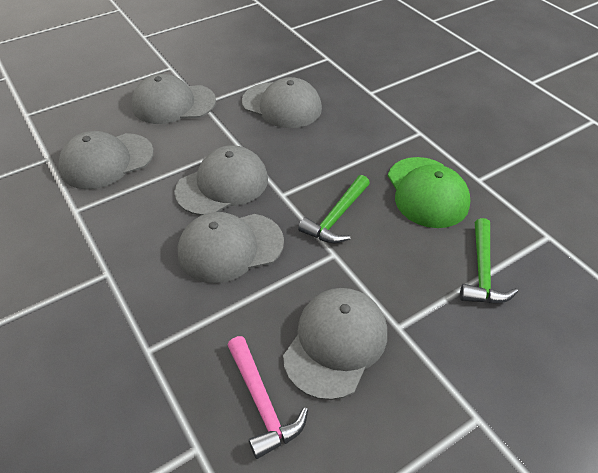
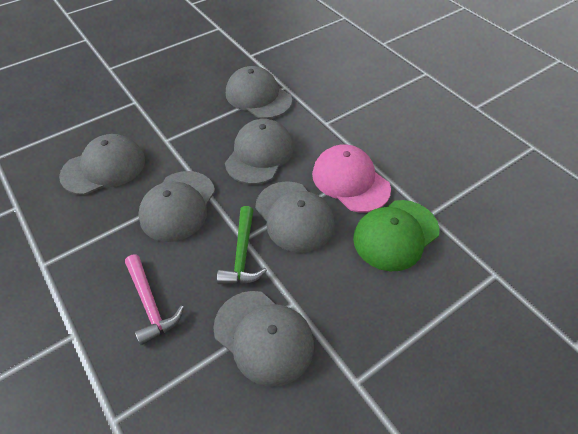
green hammer: 2 -> 1
pink cap: 0 -> 1

